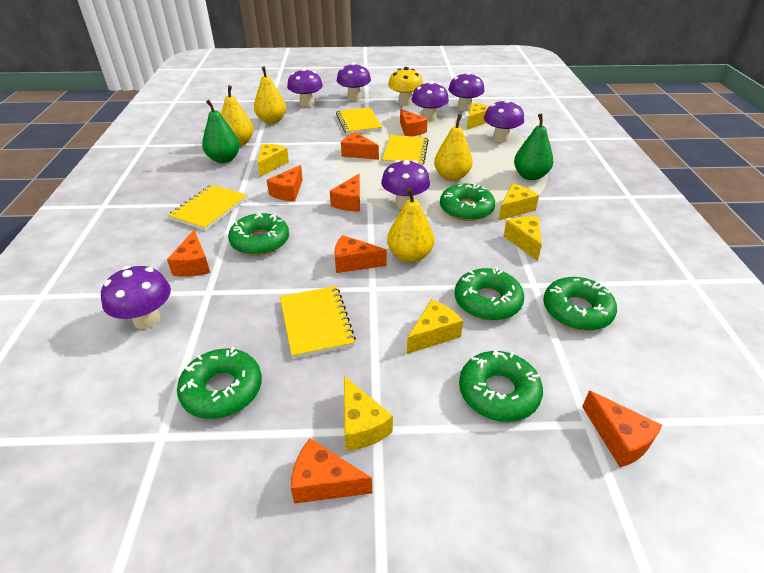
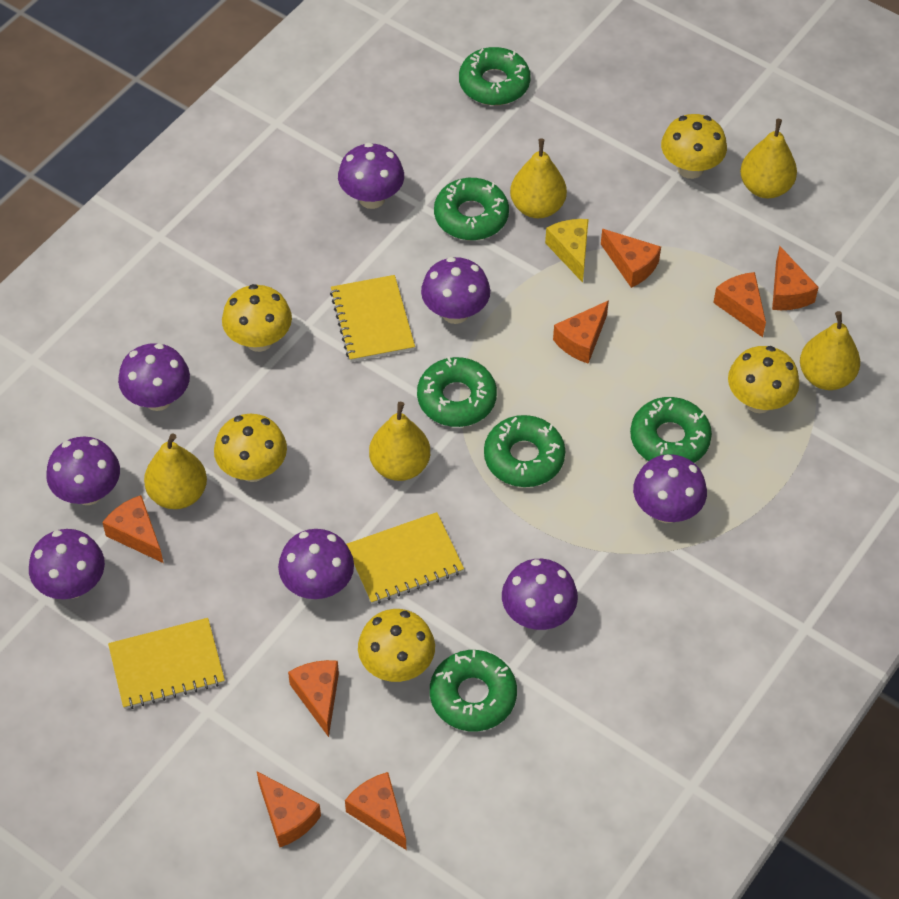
green pear: 2 -> 0
purple mushroom: 7 -> 8
yellow cheese: 6 -> 1
yellow mushroom: 1 -> 5
yellow notebook: 4 -> 3
yellow pear: 4 -> 5

